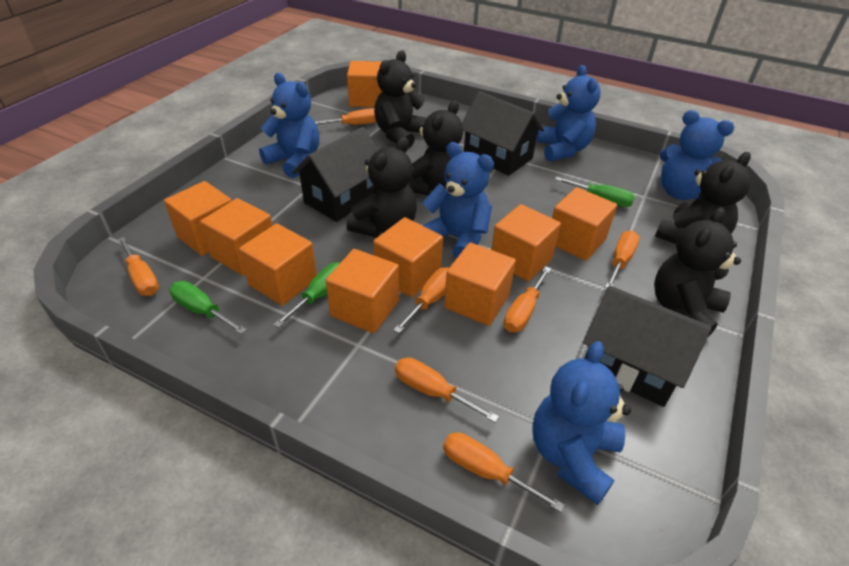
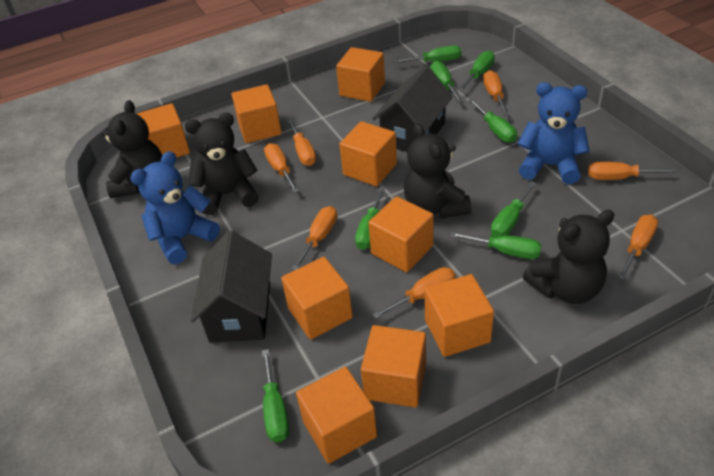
black house: 3 -> 2
black teddy bear: 5 -> 4
blue teddy bear: 5 -> 2
green screwdriver: 3 -> 8

